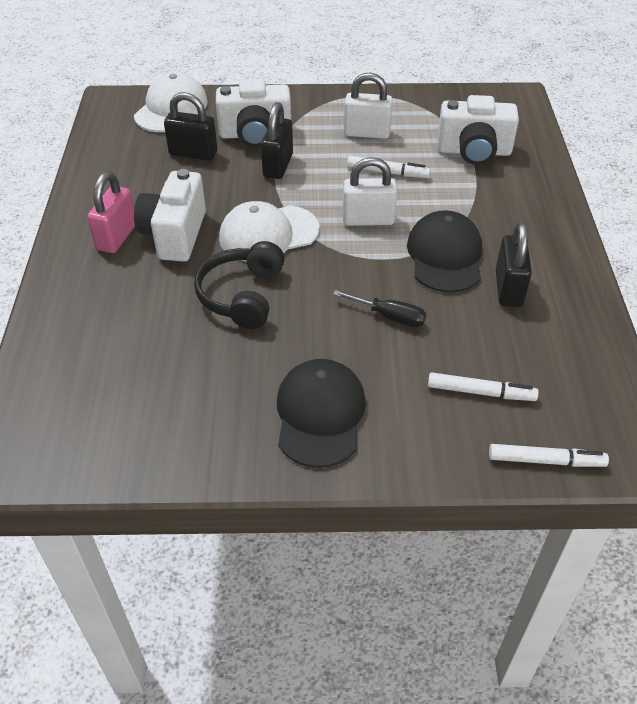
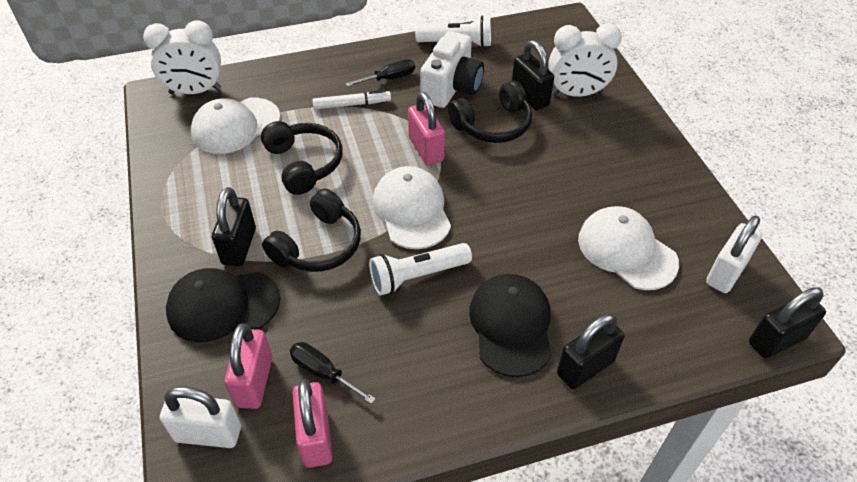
black headphones: 1 -> 3
black padlock: 3 -> 4
black screwdriver: 1 -> 2
pink padlock: 1 -> 3
white camera: 3 -> 1
white cap: 2 -> 3
white clock: 0 -> 2
white flashlight: 0 -> 2
white marker: 3 -> 1

